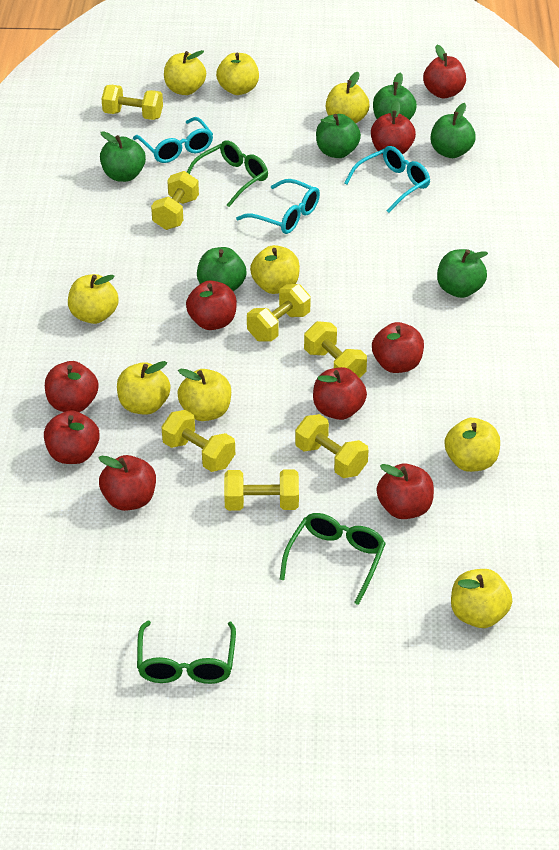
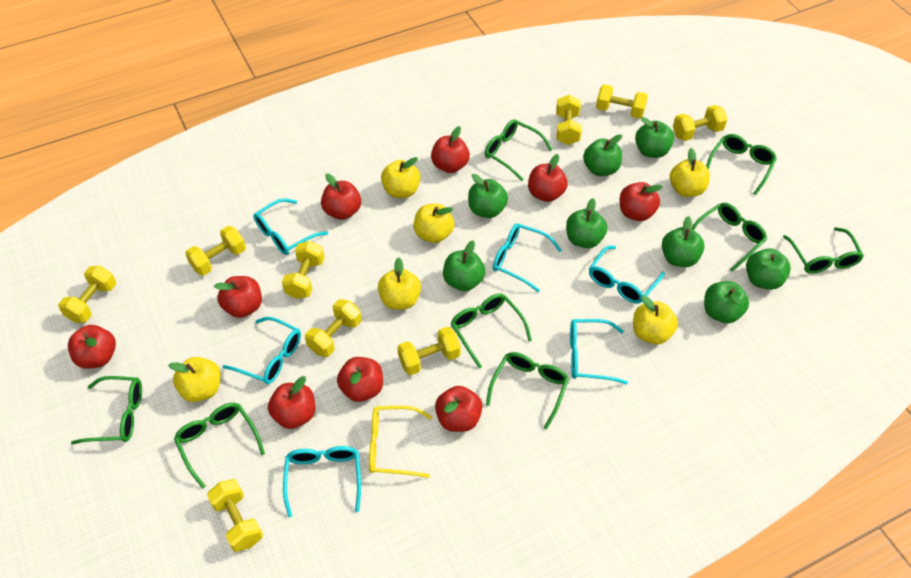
green apple: 6 -> 8
green glasses: 3 -> 8
turquoise glasses: 3 -> 6
yellow apple: 9 -> 6
yellow dumbbell: 7 -> 9
yellow glasses: 0 -> 1

